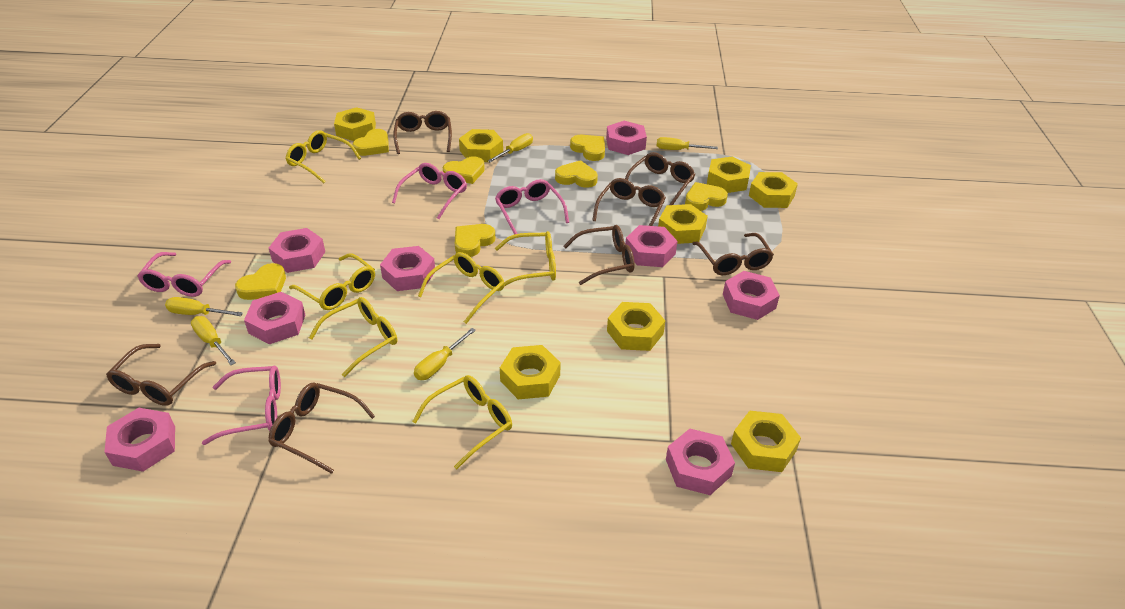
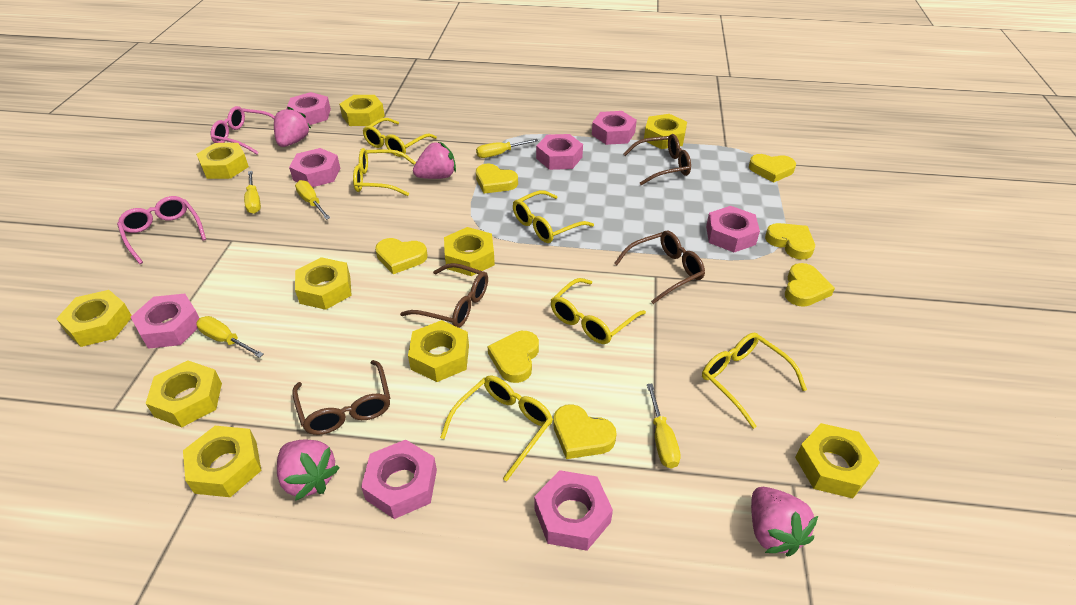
brown glasses: 7 -> 4
pink glasses: 4 -> 2
pink strawberry: 0 -> 4
yellow nut: 8 -> 10

